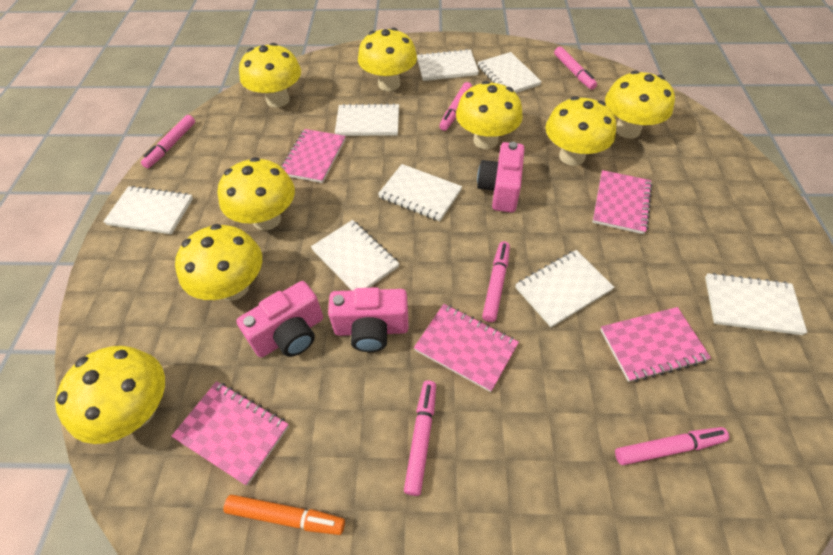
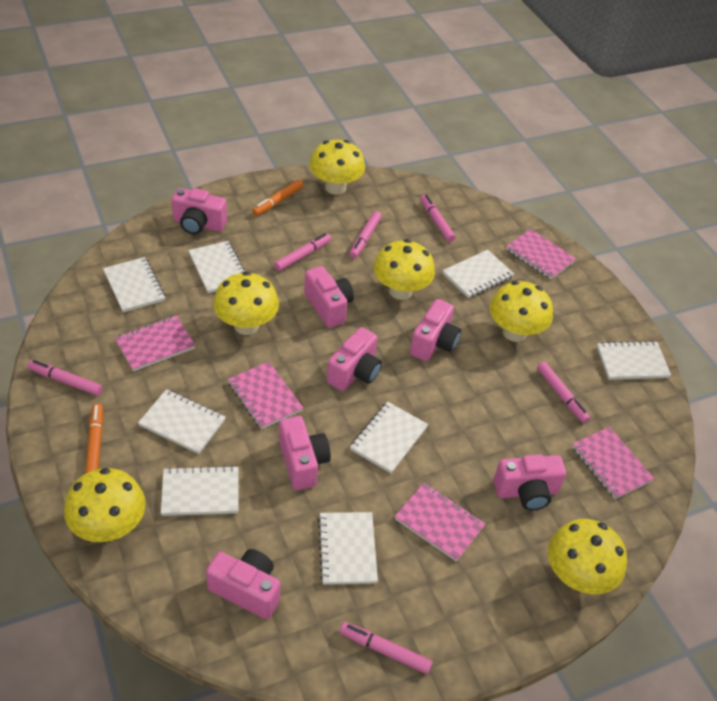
orange marker: 1 -> 2
pink camera: 3 -> 7
yellow mushroom: 8 -> 6

